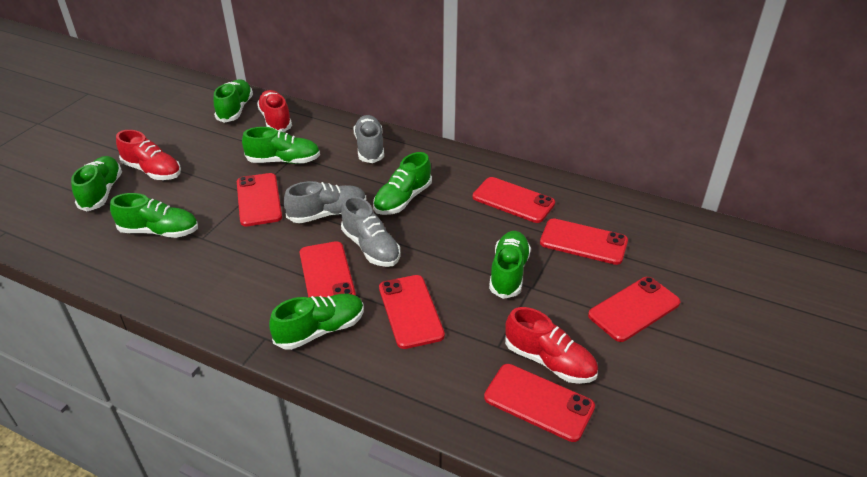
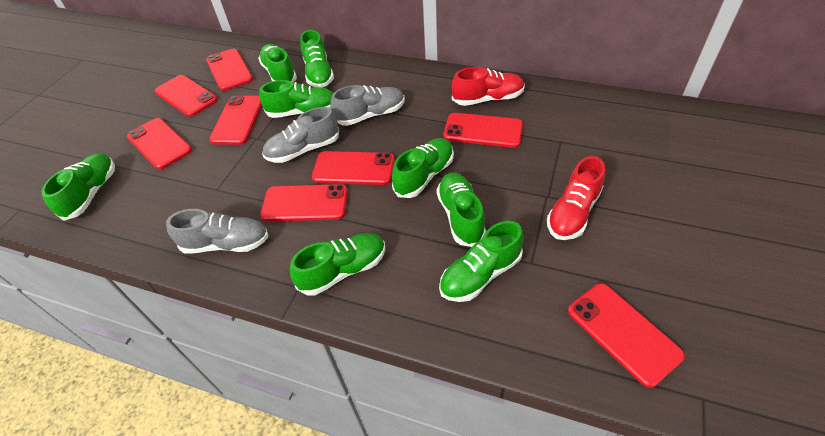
green shoe: 7 -> 8
red phone: 7 -> 8
red shoe: 3 -> 2

